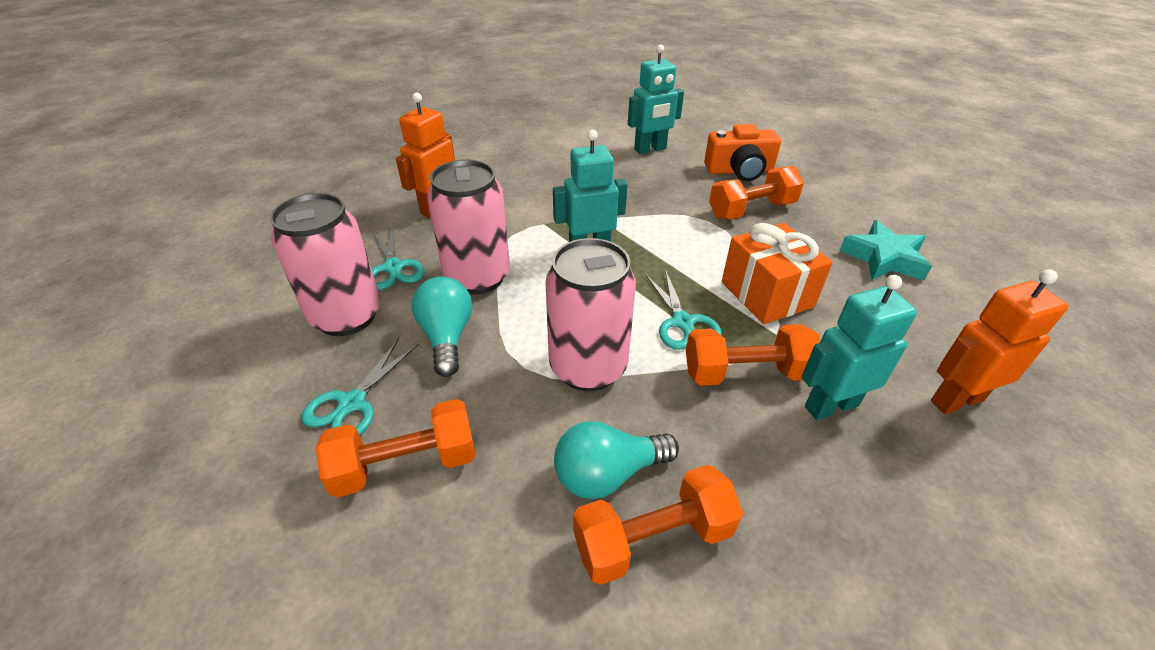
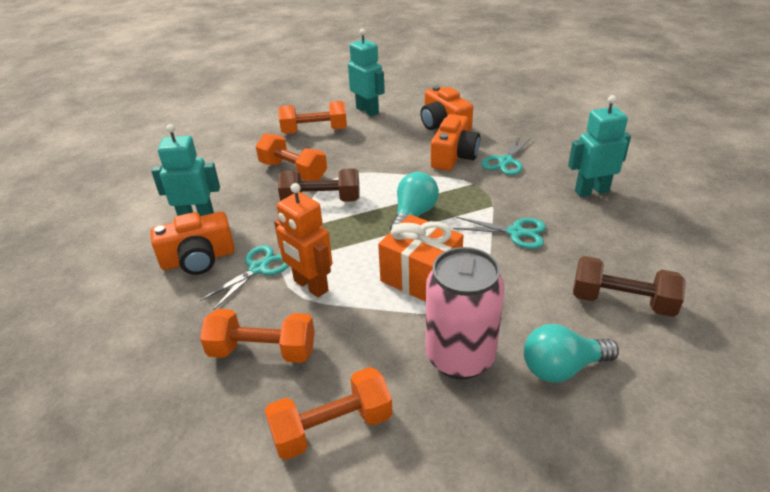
brown dumbbell: 0 -> 2
orange camera: 1 -> 3
orange robot: 2 -> 1
pink can: 3 -> 1
turquoise star: 1 -> 0

